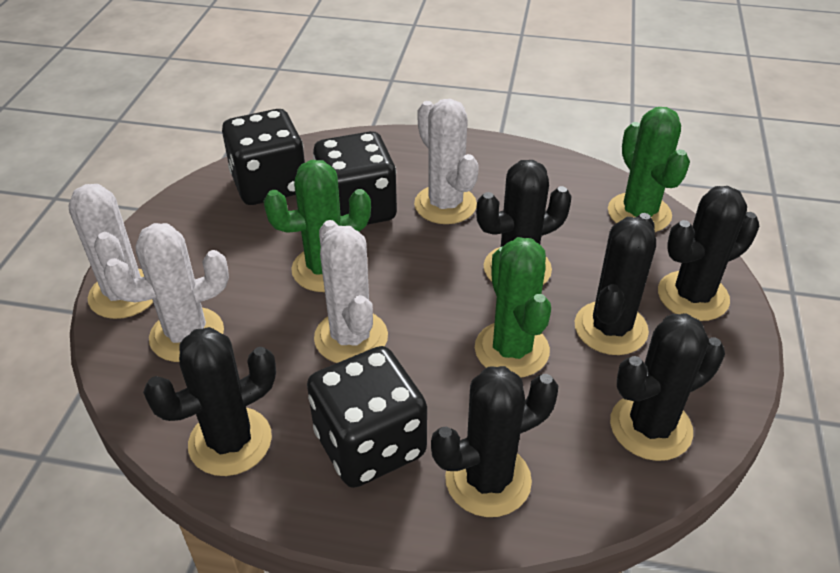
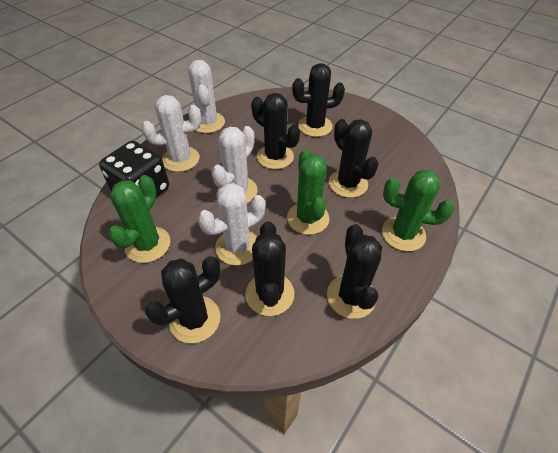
black dice: 3 -> 1

